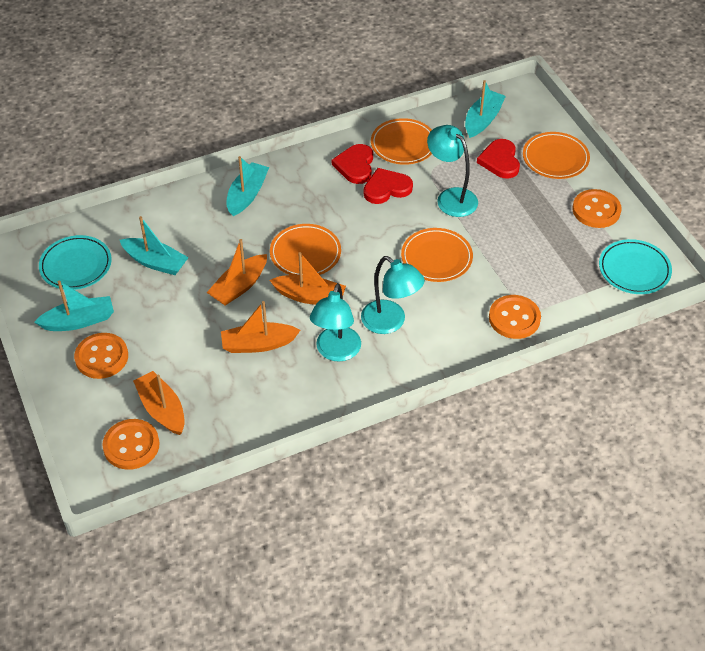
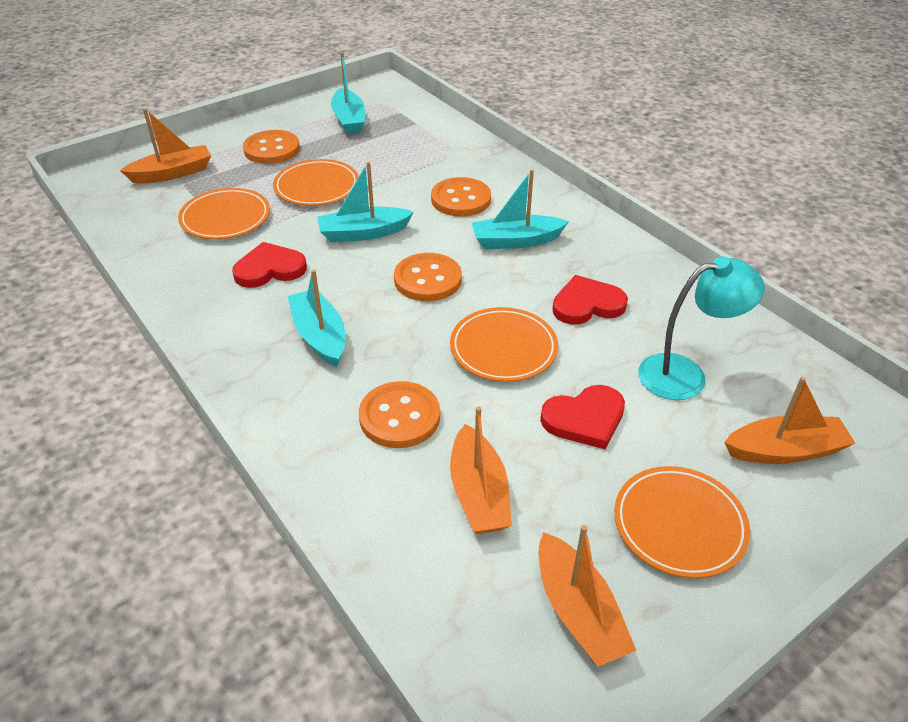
turquoise lamp: 3 -> 1
turquoise plate: 2 -> 0

